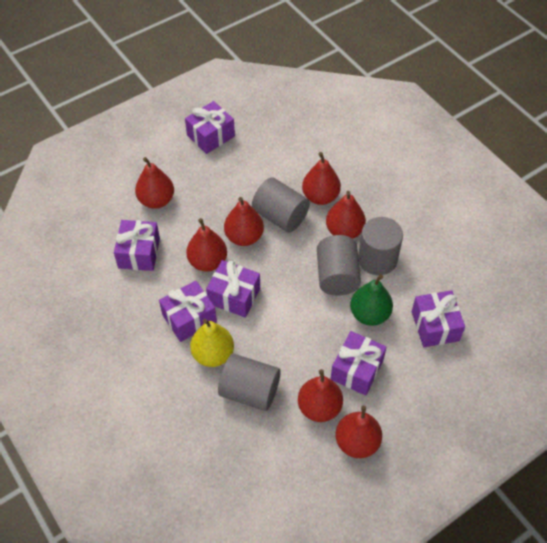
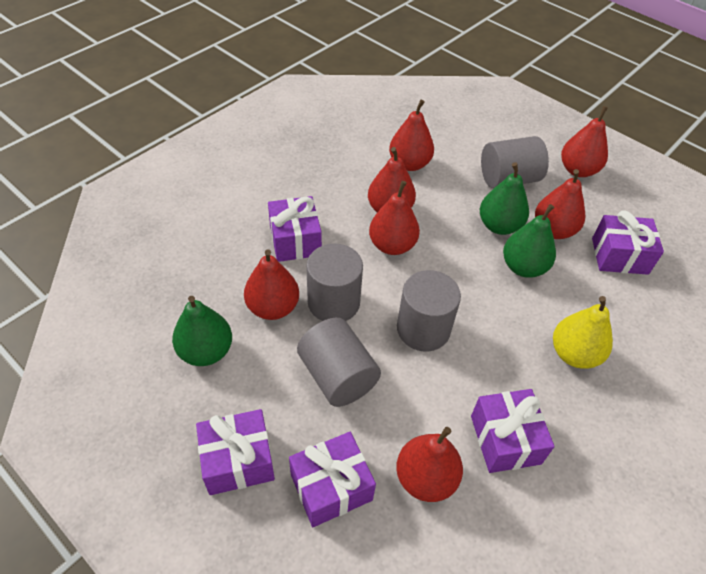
green pear: 1 -> 3
purple gift: 6 -> 5

